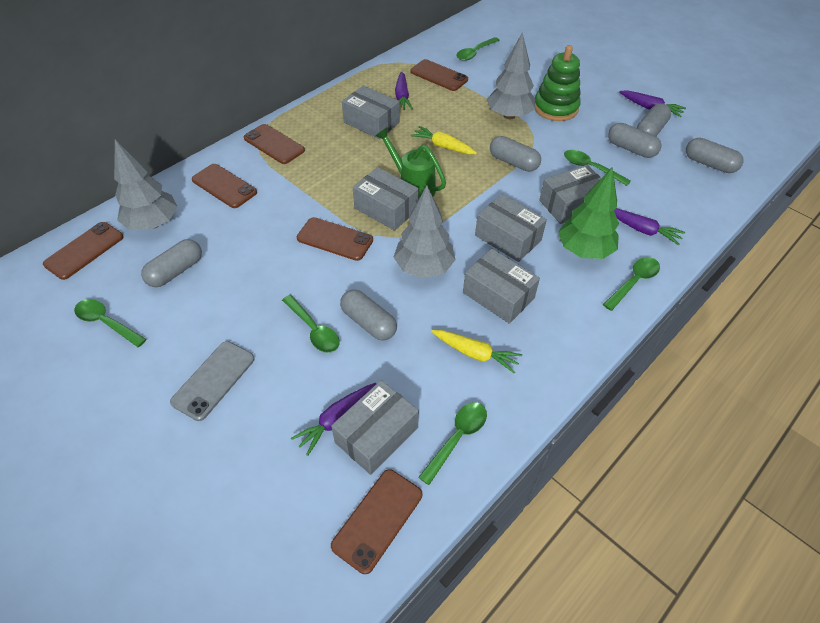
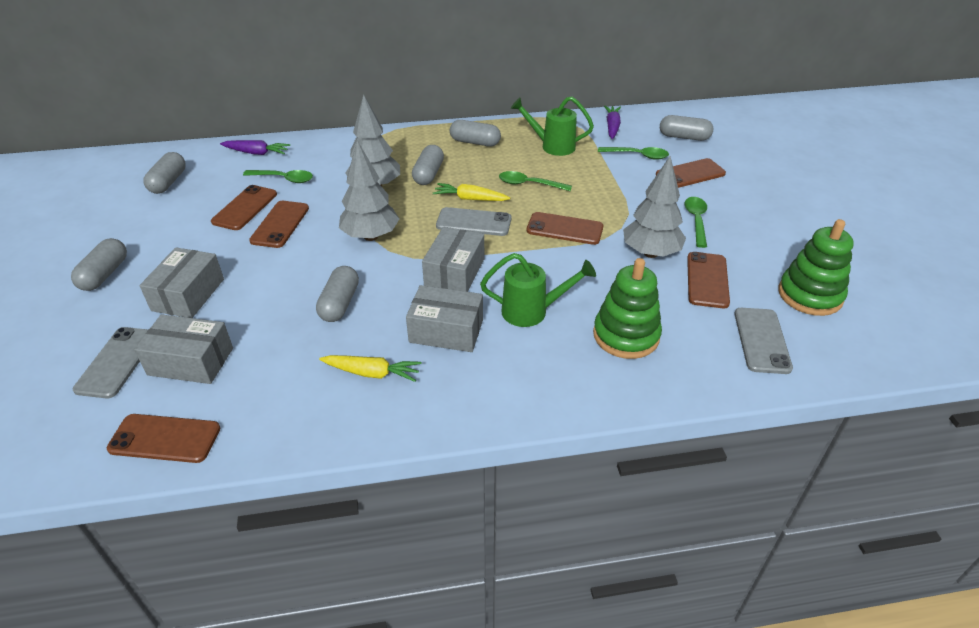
green spoon: 6 -> 4
green stacking toy: 1 -> 2
green tree: 1 -> 0
green watering can: 1 -> 2
grey box: 6 -> 4
grey phone: 1 -> 3
purple carrot: 4 -> 2

